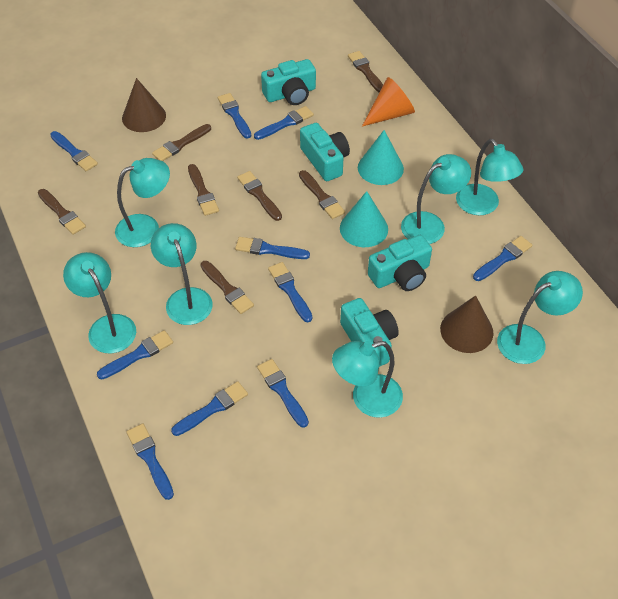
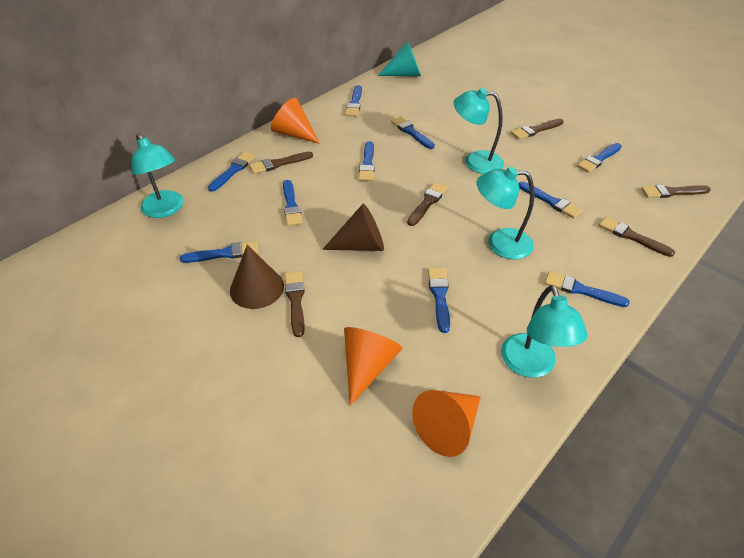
brown brush: 7 -> 6
orange cone: 1 -> 3
turquoise camera: 4 -> 0
turquoise cone: 2 -> 1
turquoise lamp: 7 -> 4

